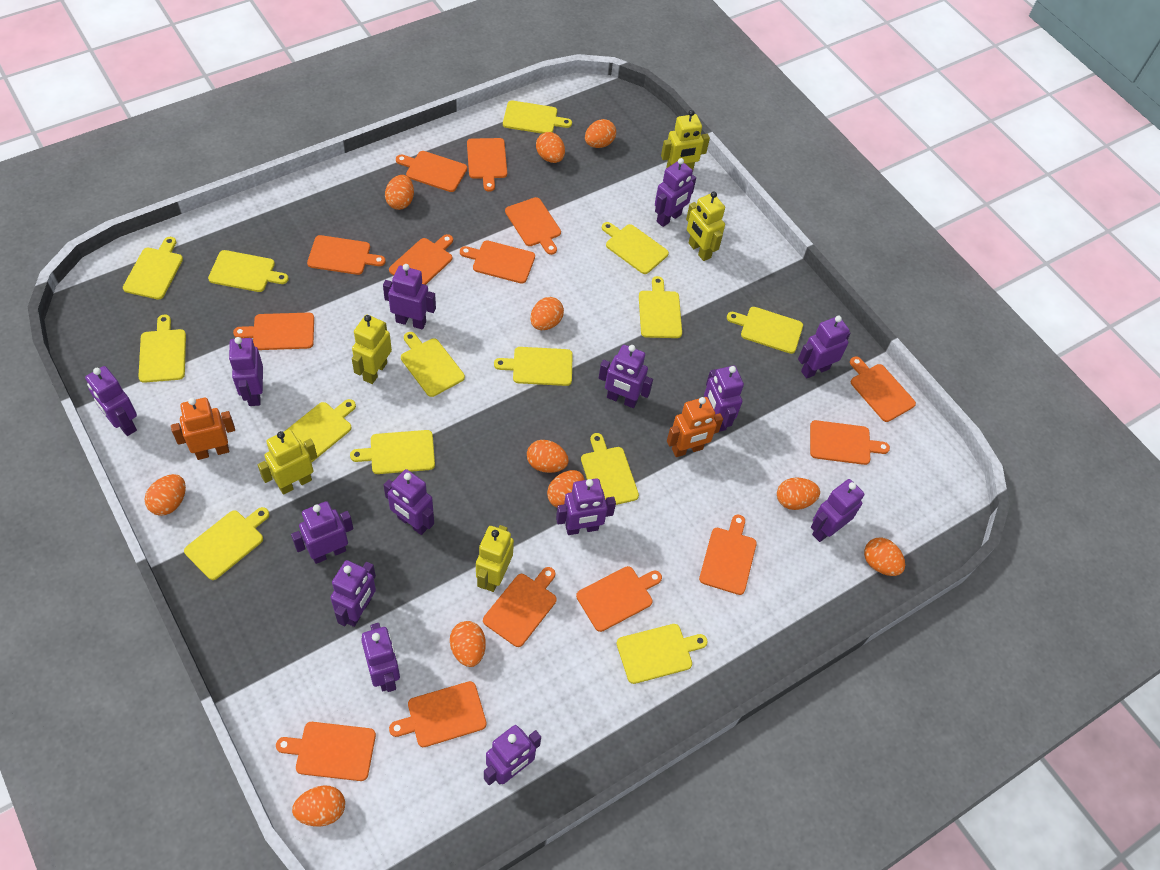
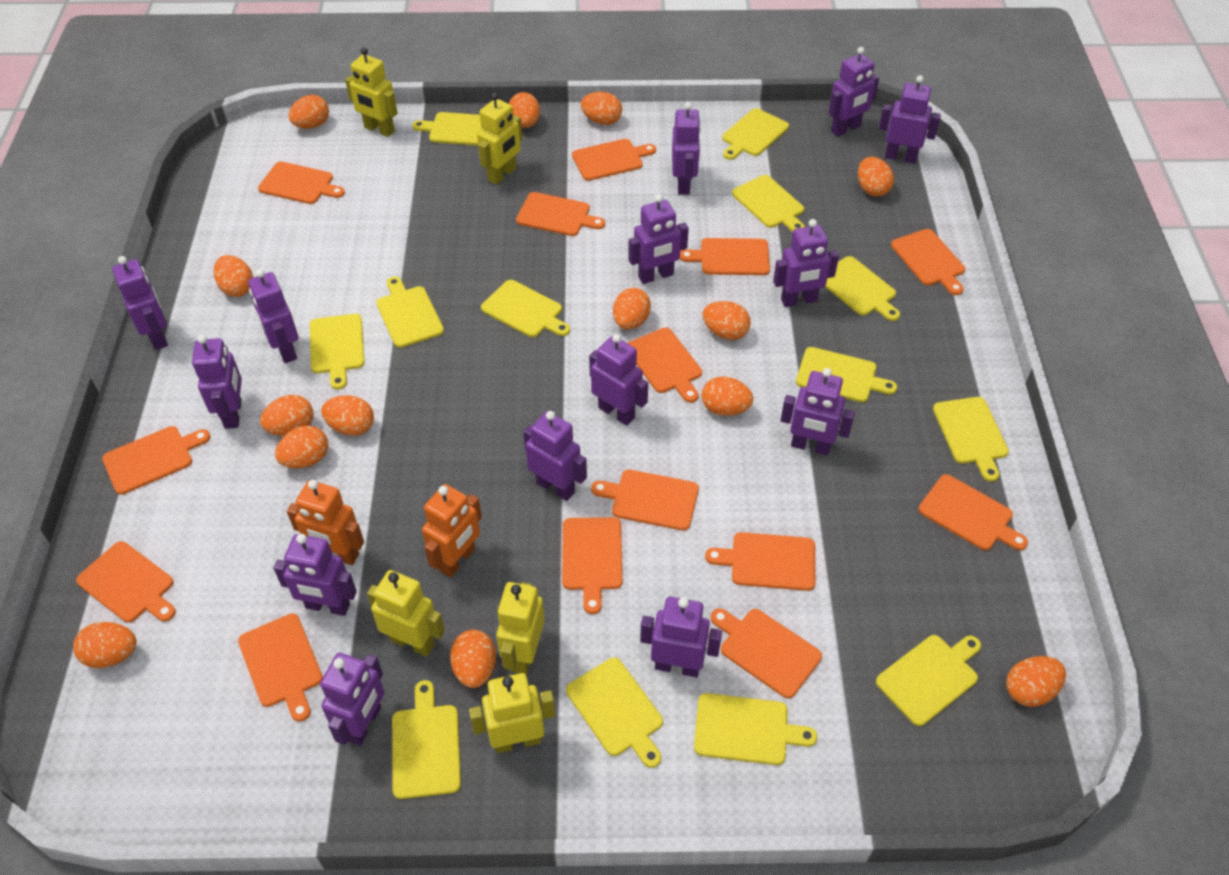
orange egg: 11 -> 14
yellow cutting board: 14 -> 13

